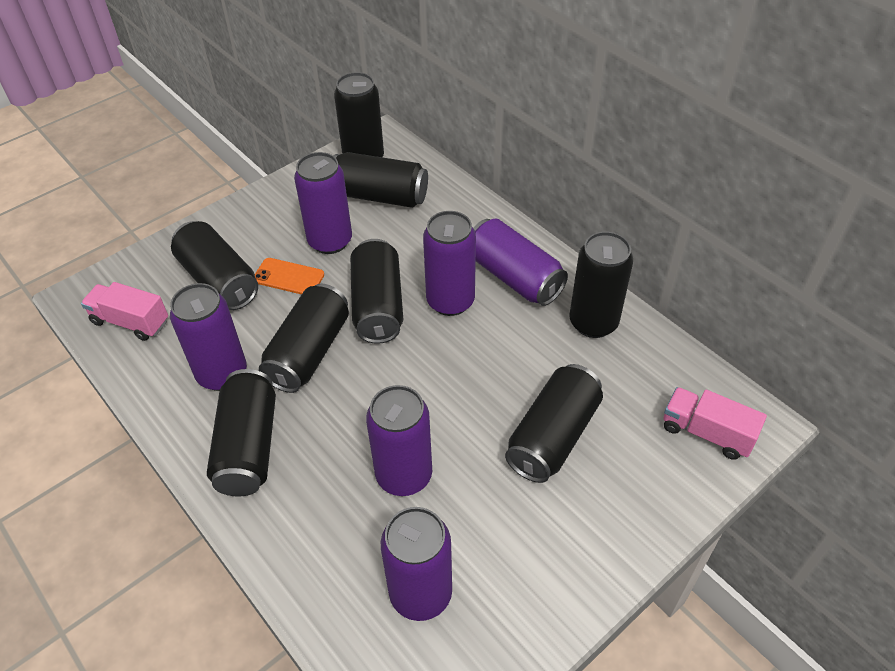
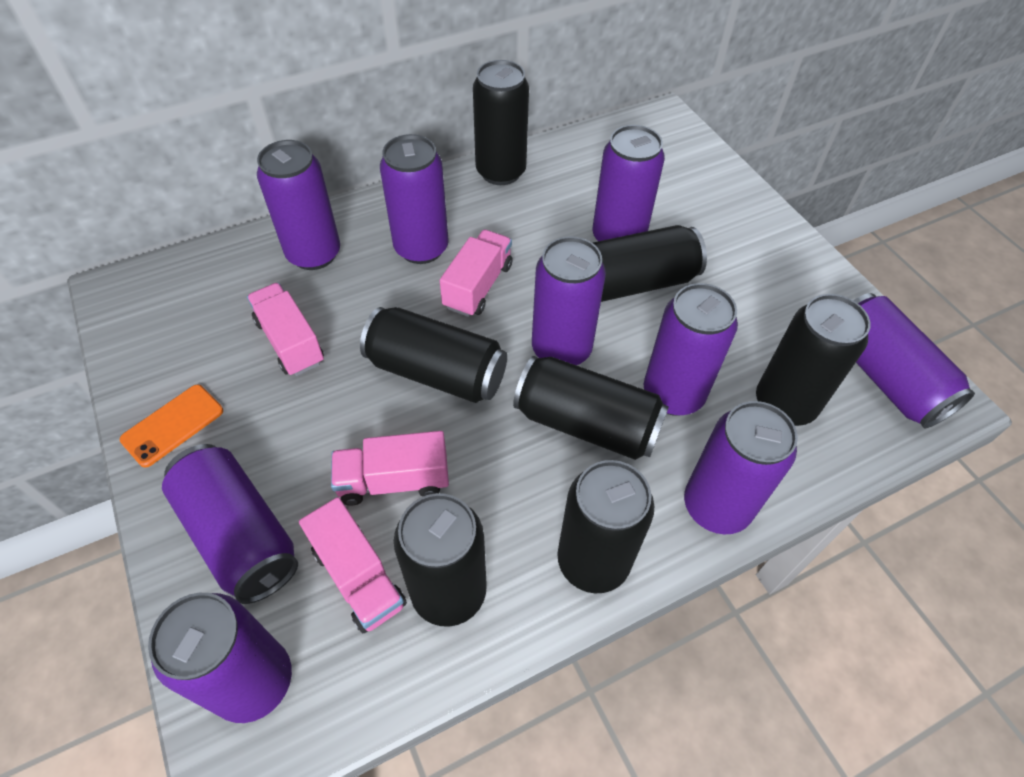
black can: 8 -> 7
pink truck: 2 -> 4
purple can: 6 -> 9

